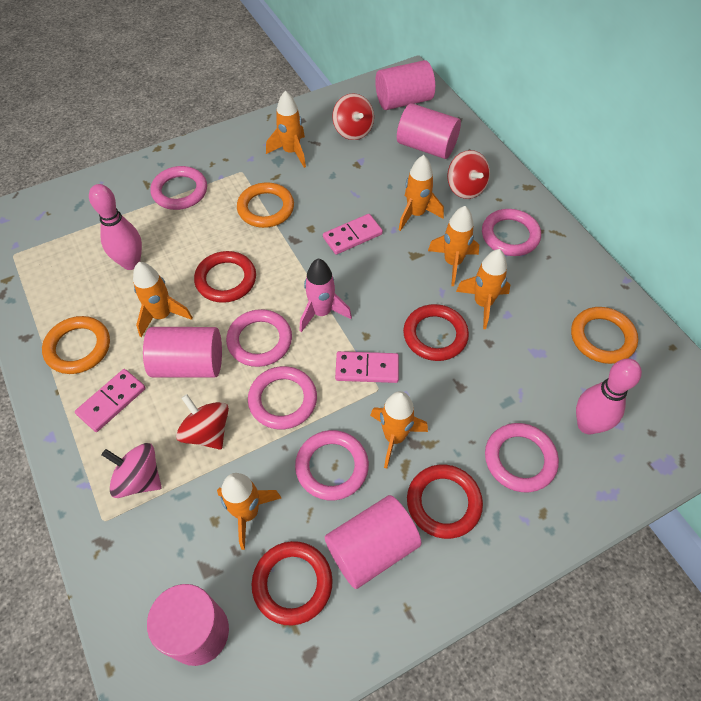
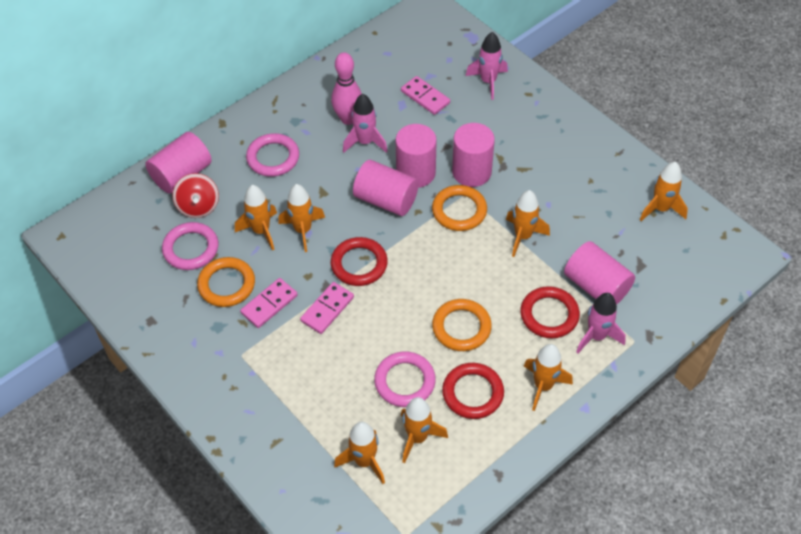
pink bowling pin: 2 -> 1
pink ring: 6 -> 3
pink rocket: 1 -> 3
pink spinning top: 1 -> 0
red ring: 4 -> 3
red spinning top: 3 -> 1

